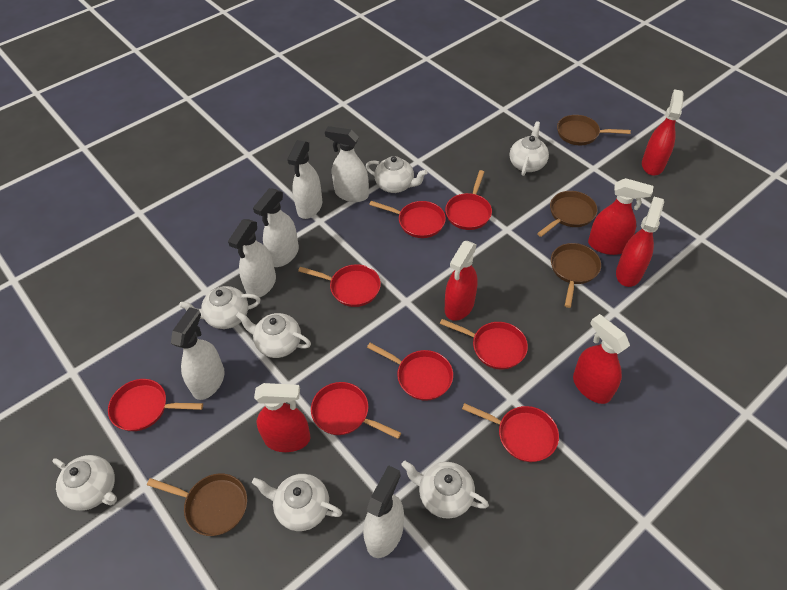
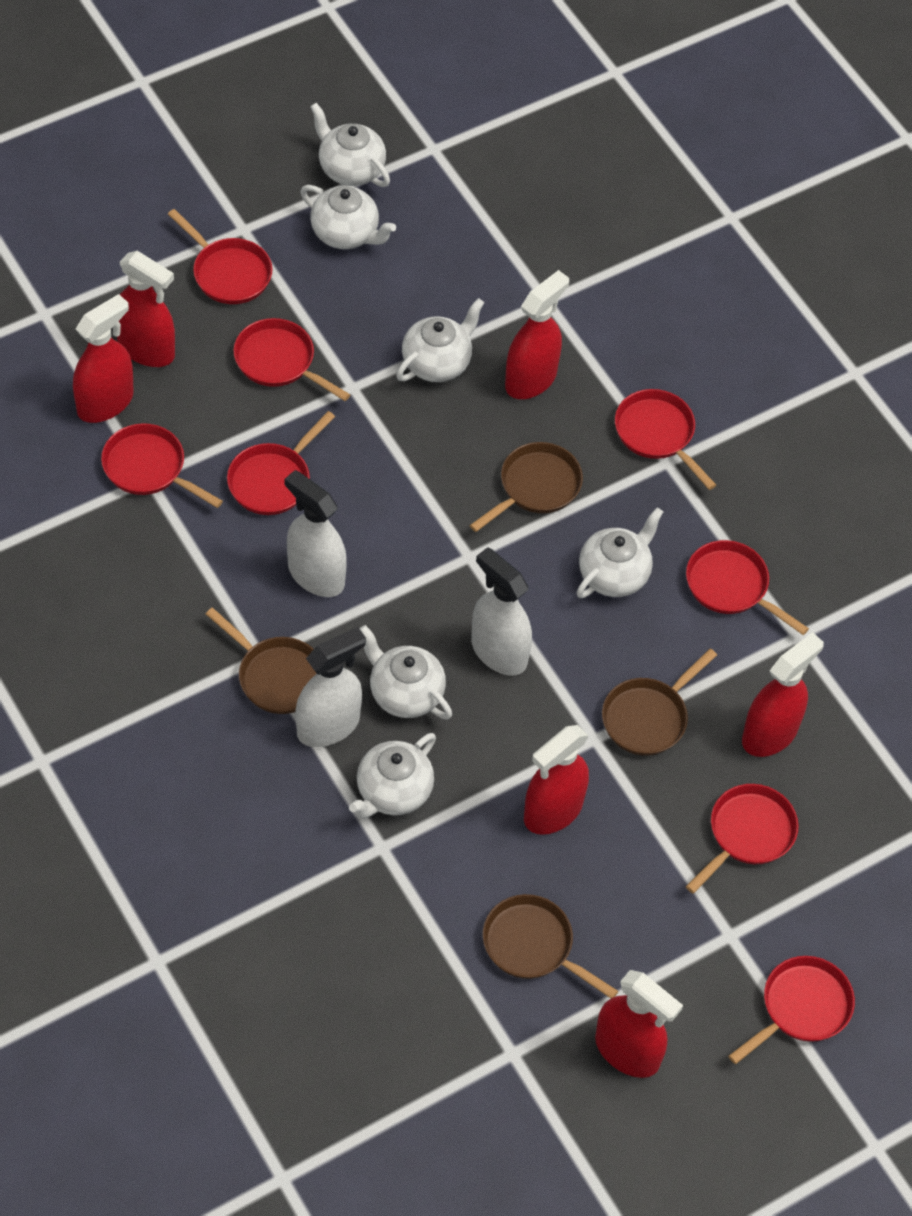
white spray bottle: 6 -> 3
white teapot: 7 -> 6

